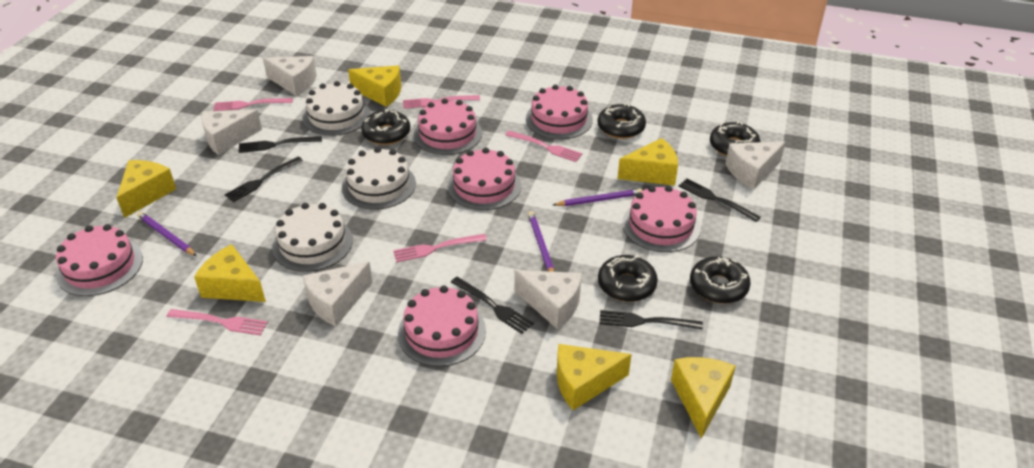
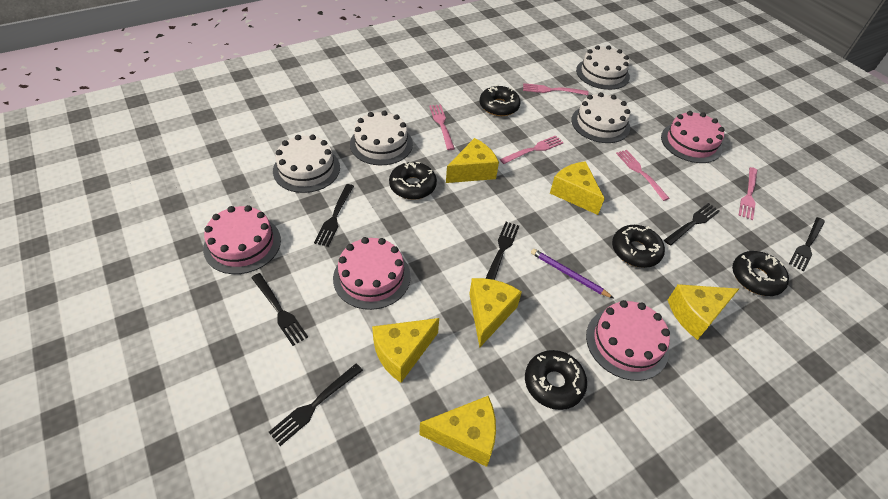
black fork: 5 -> 6
pink cake: 6 -> 4
purple pencil: 3 -> 1
white cake: 3 -> 4
white cheese: 5 -> 0

